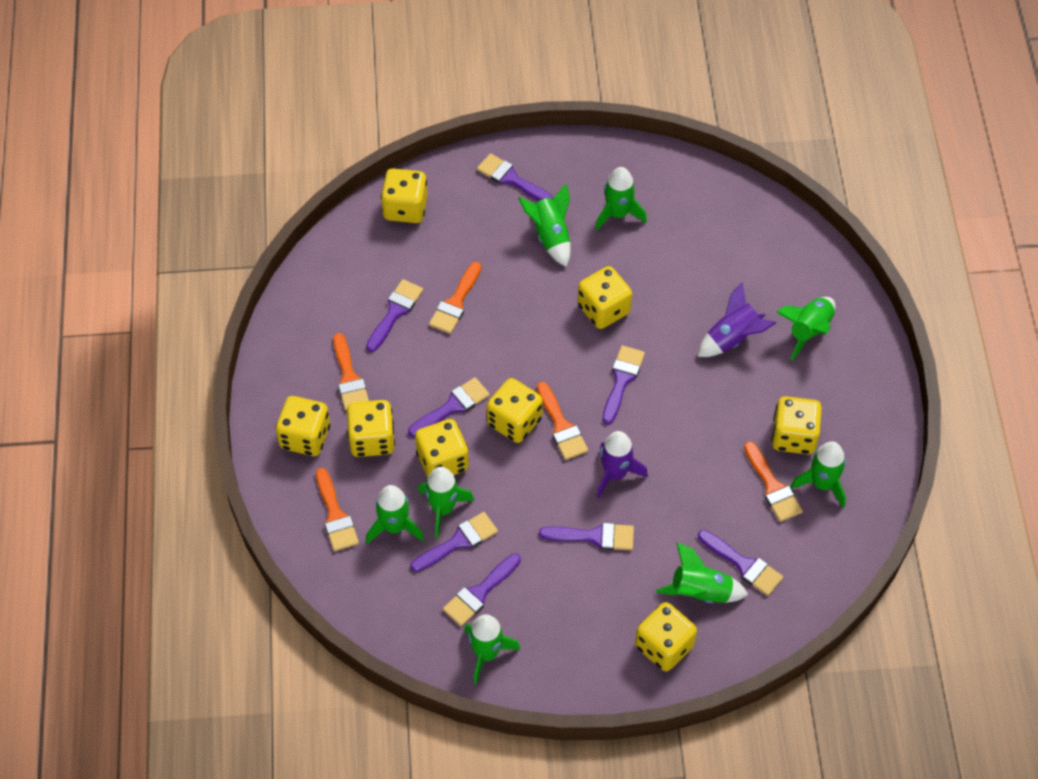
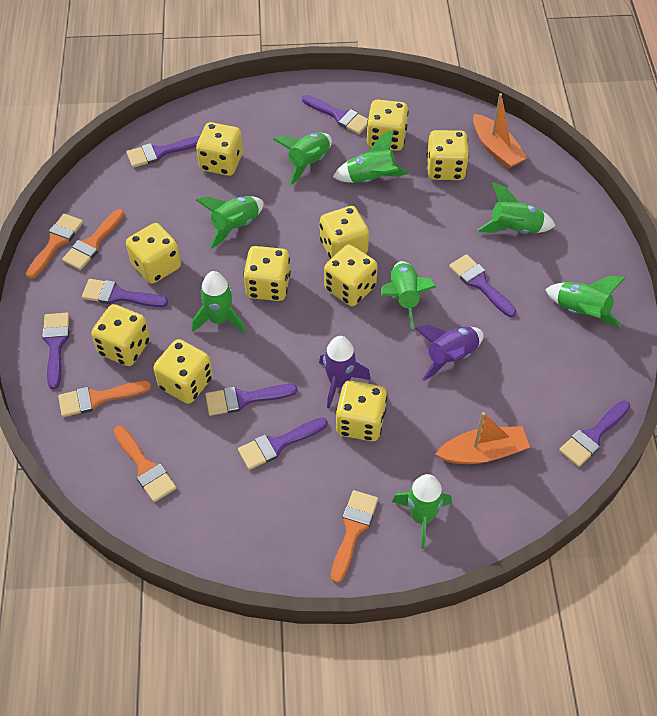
orange boat: 0 -> 2
yellow dice: 8 -> 10

